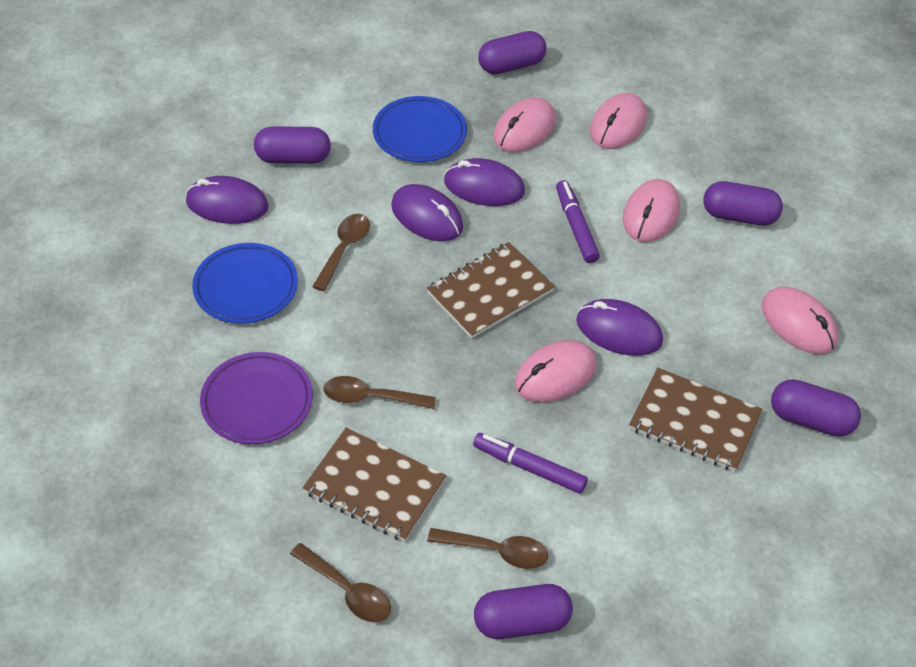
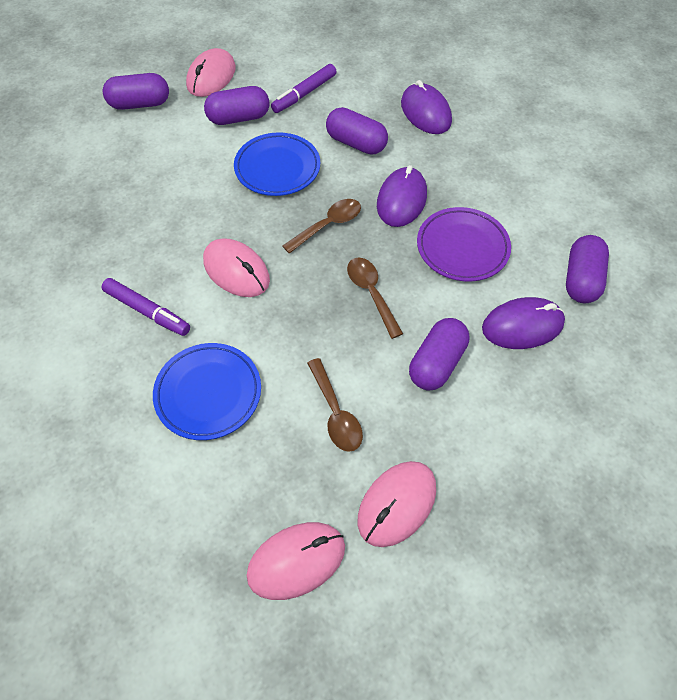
brown notebook: 3 -> 0
brown spoon: 4 -> 3
pink mouse: 5 -> 4
purple mouse: 4 -> 3

